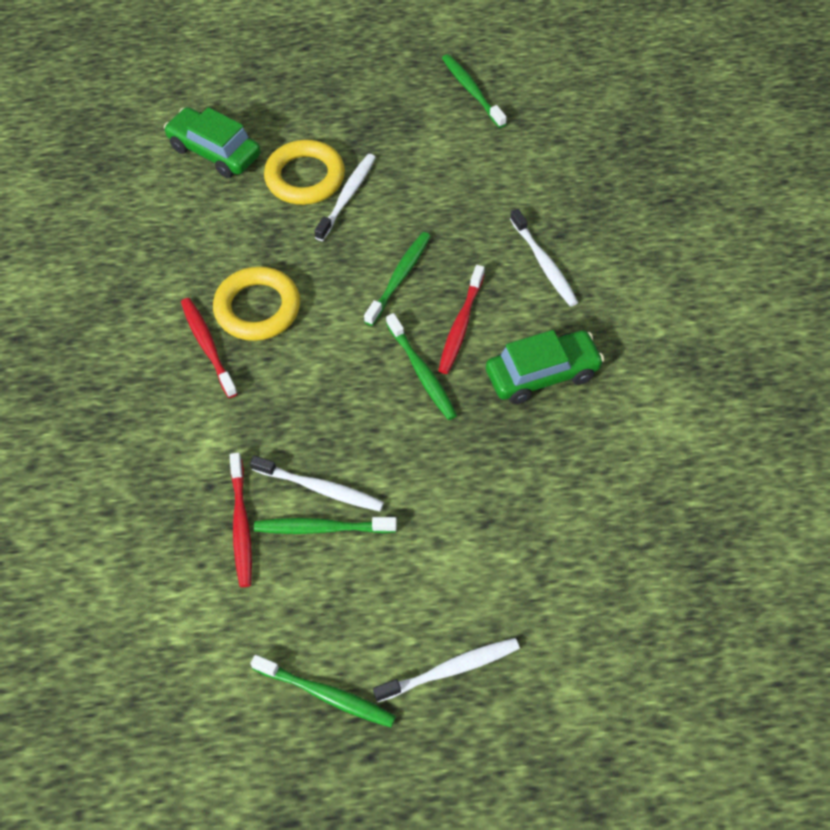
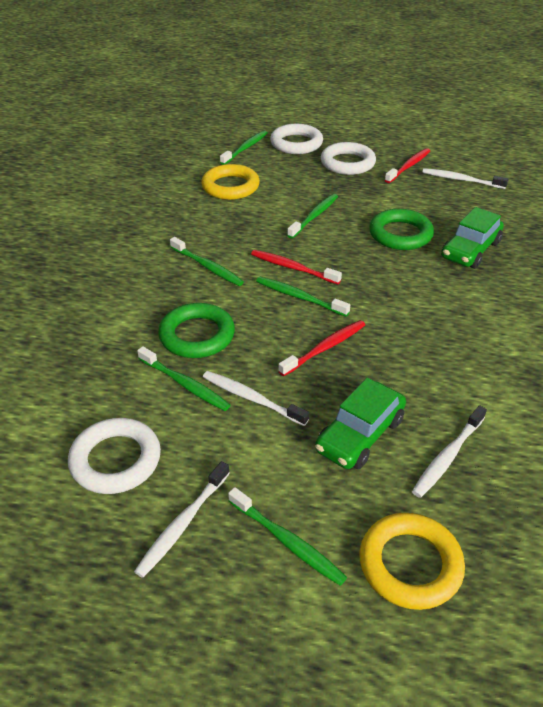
green ring: 0 -> 2
green toothbrush: 5 -> 6
white ring: 0 -> 3

